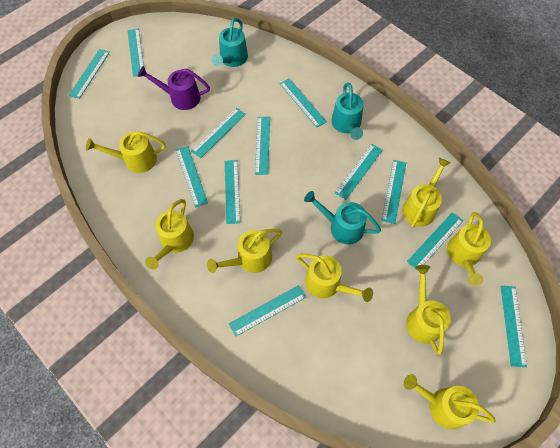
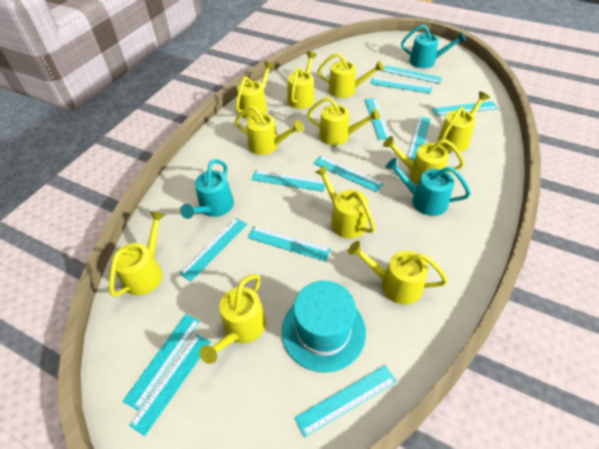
purple watering can: 1 -> 0
turquoise hat: 0 -> 1
yellow watering can: 8 -> 11

